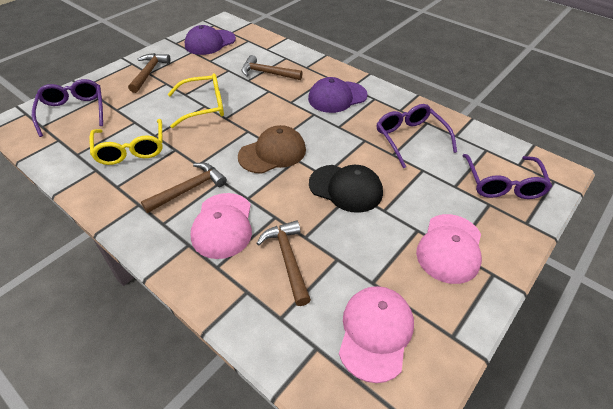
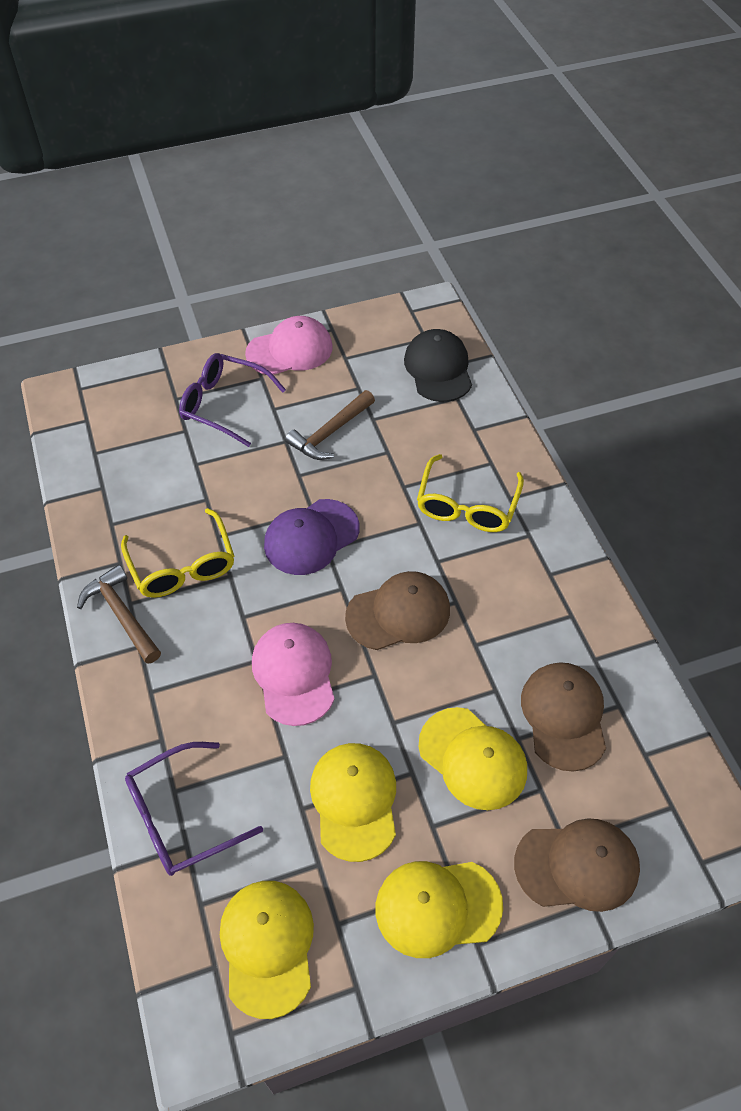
brown cap: 1 -> 3
brown hammer: 4 -> 2
pink cap: 3 -> 2
purple cap: 2 -> 1
purple glasses: 3 -> 2
yellow cap: 0 -> 4

